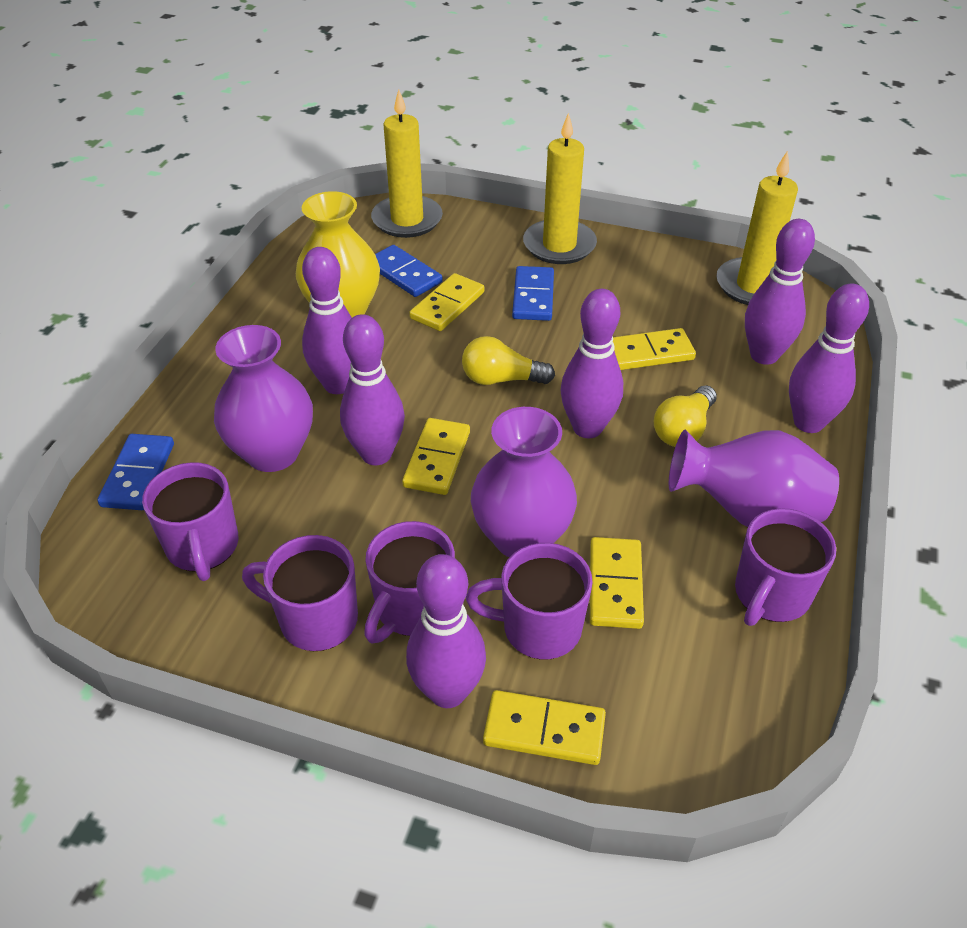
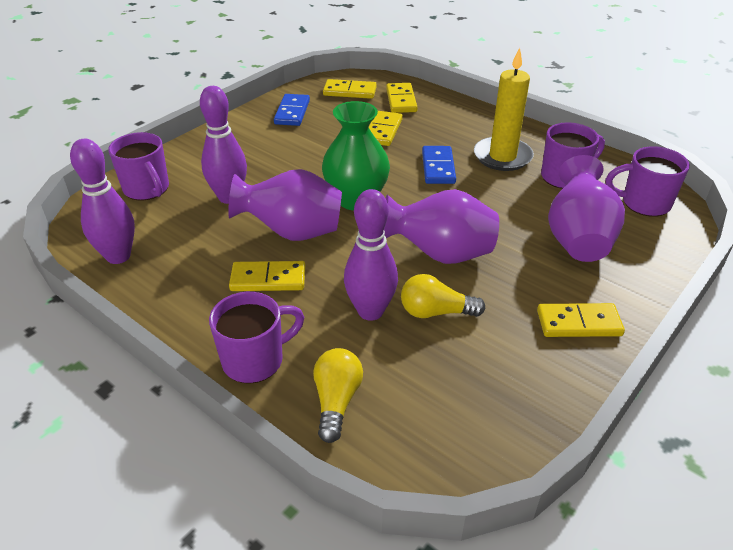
blue domino: 3 -> 2
green vase: 0 -> 1
purple bowling pin: 6 -> 3
purple mug: 5 -> 4
yellow candle: 3 -> 1
yellow vase: 1 -> 0

